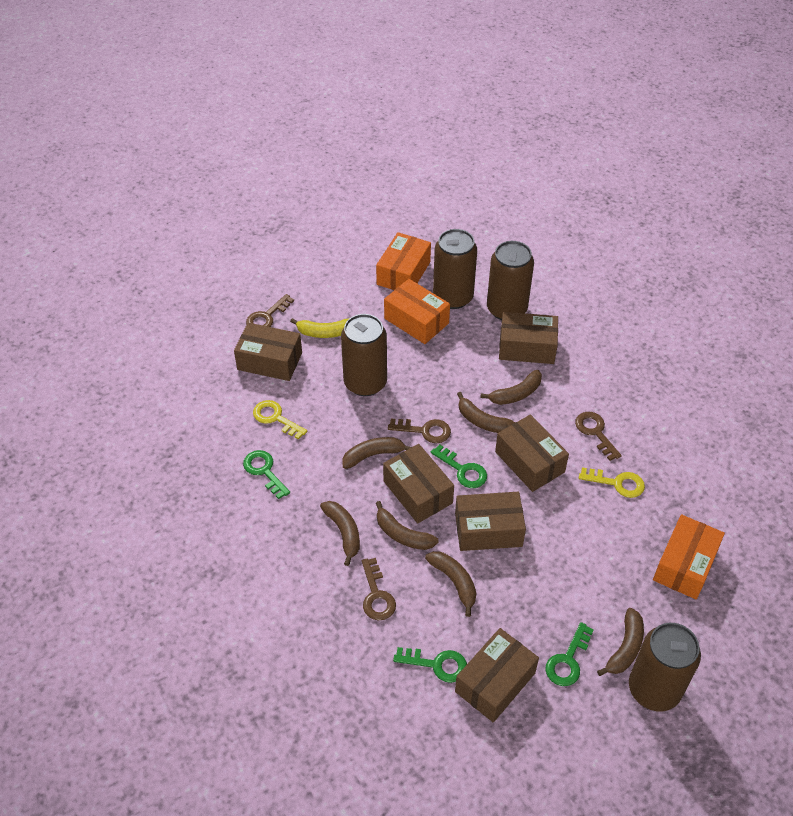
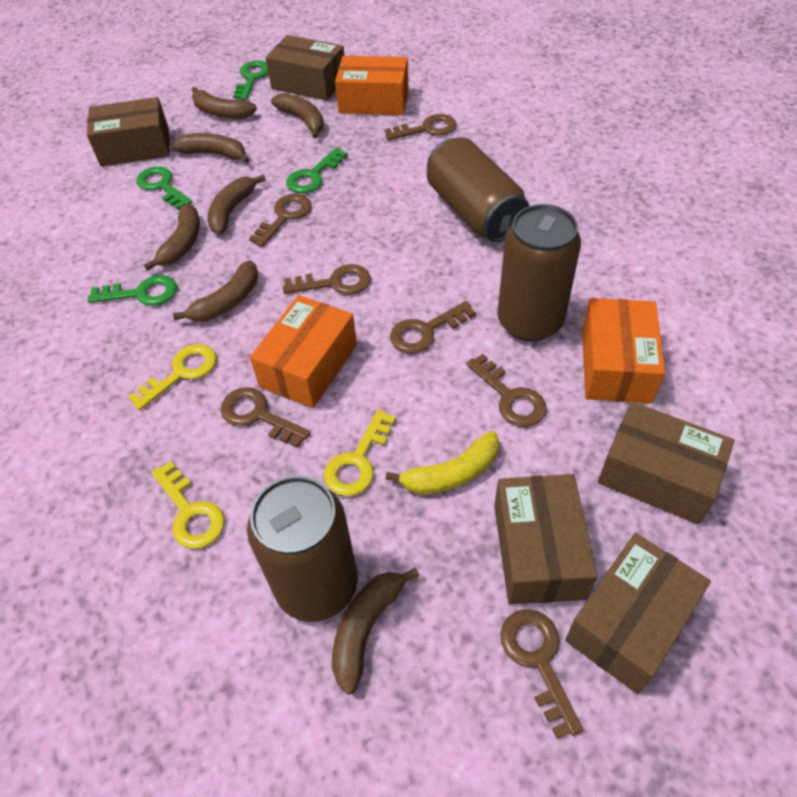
brown box: 6 -> 5
brown can: 4 -> 3
brown key: 4 -> 7
yellow key: 2 -> 3

